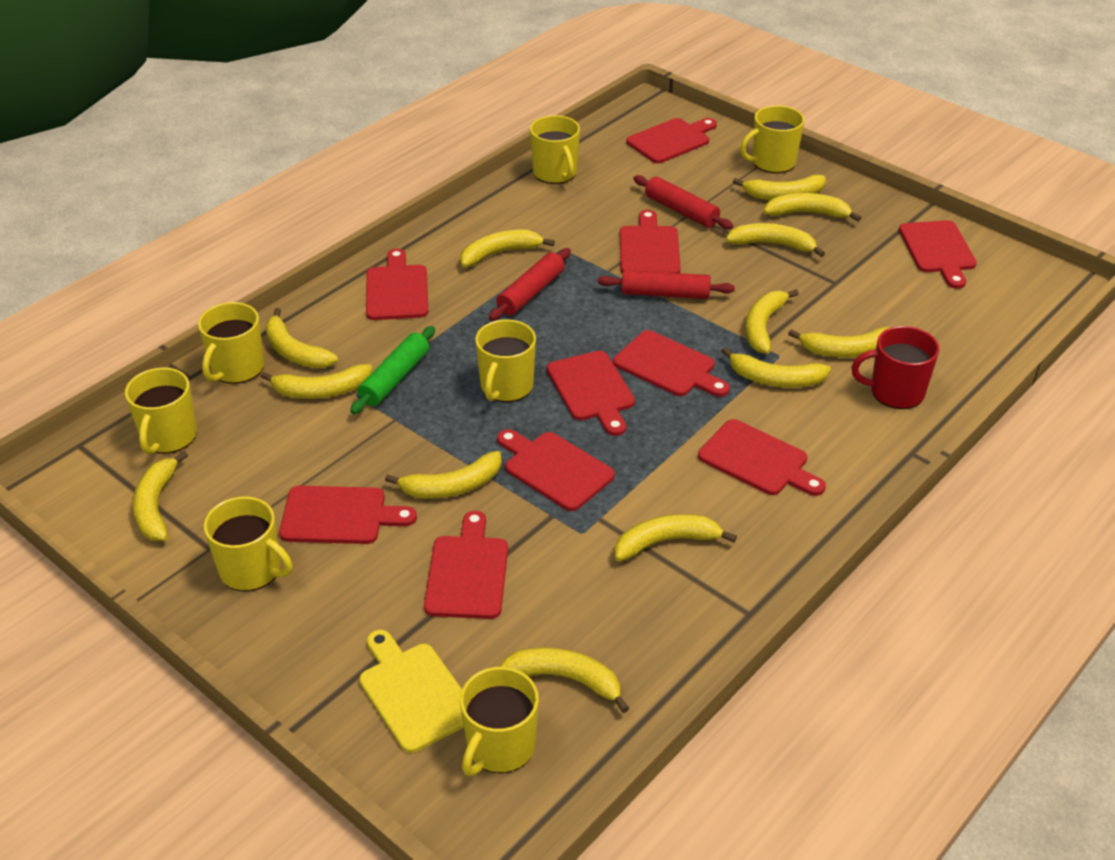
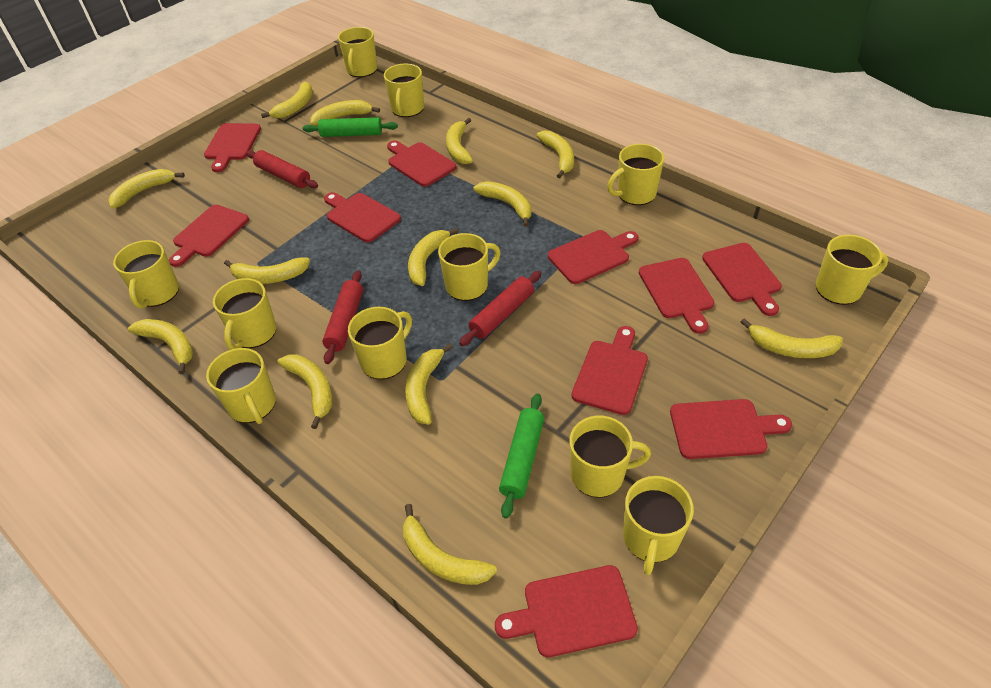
green rolling pin: 1 -> 2
red mug: 1 -> 0
yellow cutting board: 1 -> 0
yellow mug: 7 -> 11

